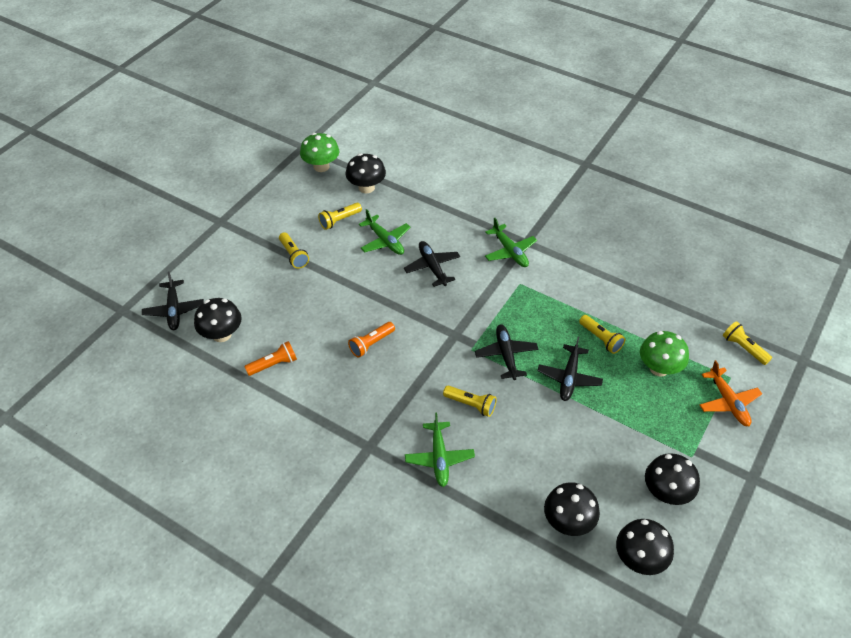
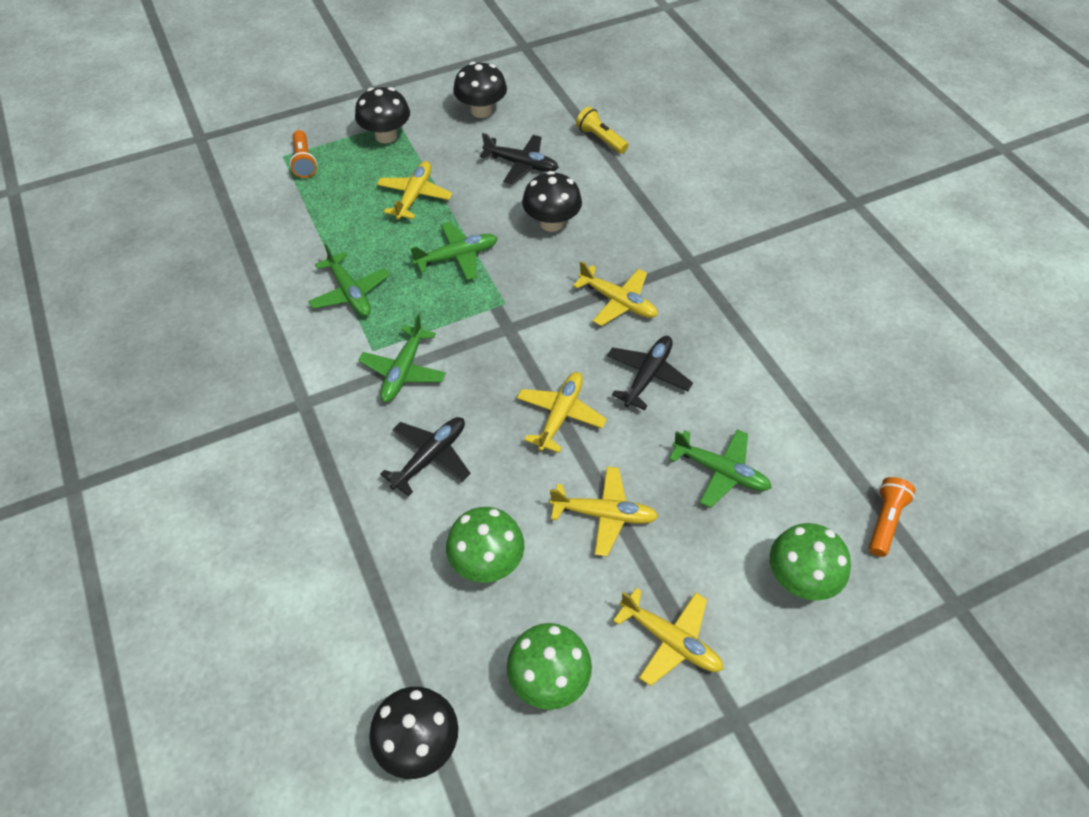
black mushroom: 5 -> 4
black plane: 4 -> 3
green mushroom: 2 -> 3
green plane: 3 -> 4
orange plane: 1 -> 0
yellow flashlight: 5 -> 1
yellow plane: 0 -> 5

